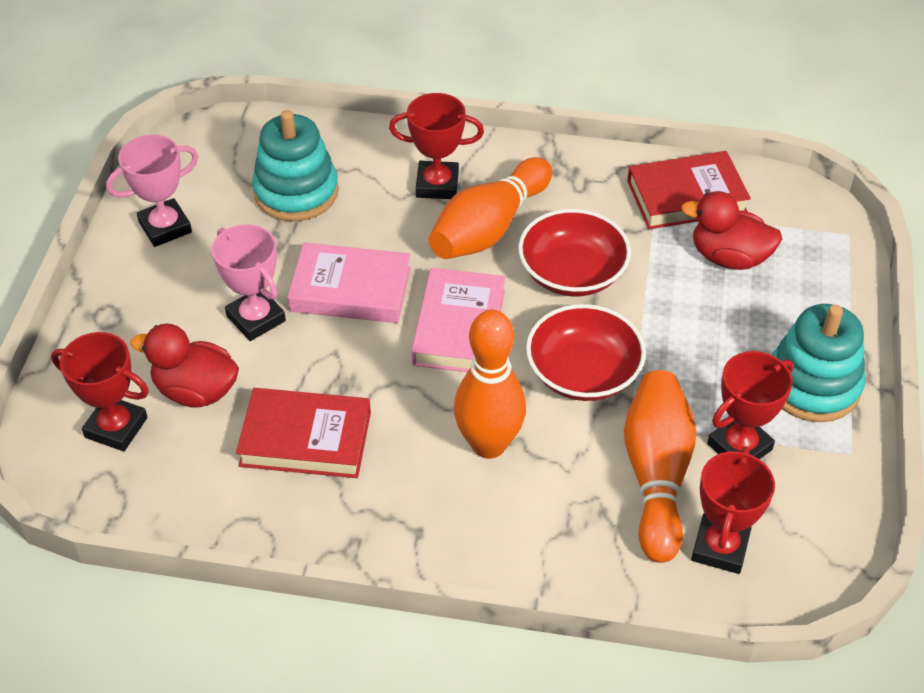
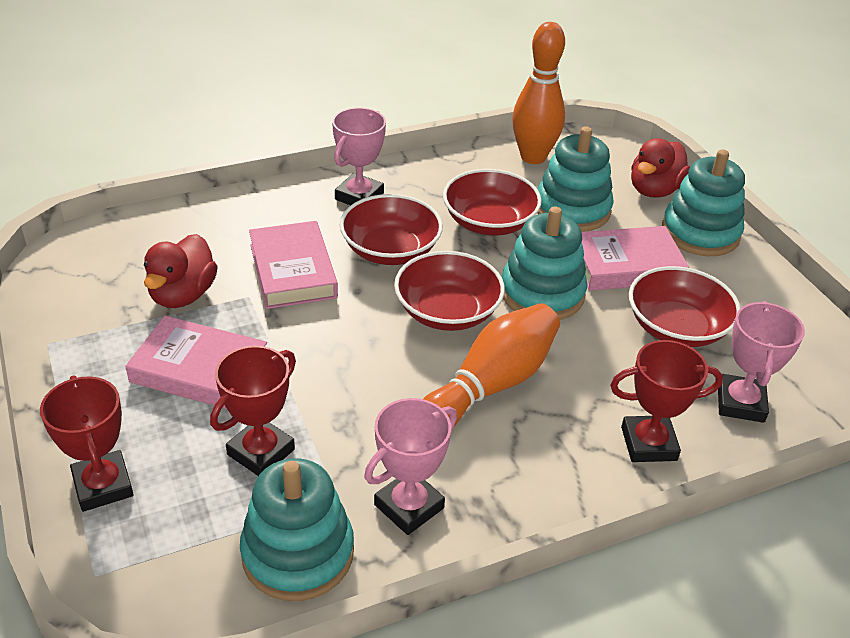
orange bowling pin: 3 -> 2
pink book: 2 -> 3
pink trophy: 2 -> 3
red book: 2 -> 0
red bowl: 2 -> 4
red trophy: 4 -> 3
turquoise stacking toy: 2 -> 4

